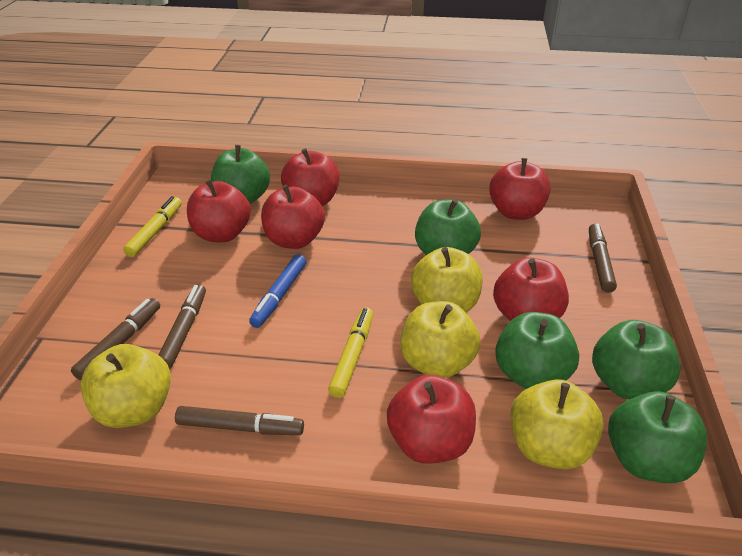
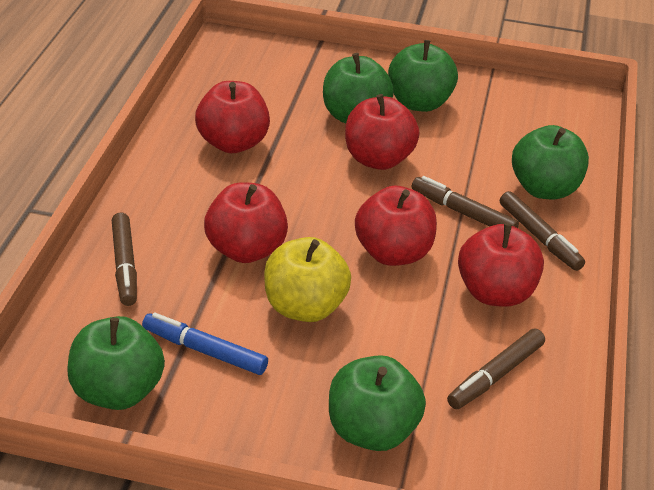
red apple: 6 -> 5
yellow apple: 4 -> 1
yellow marker: 2 -> 0

